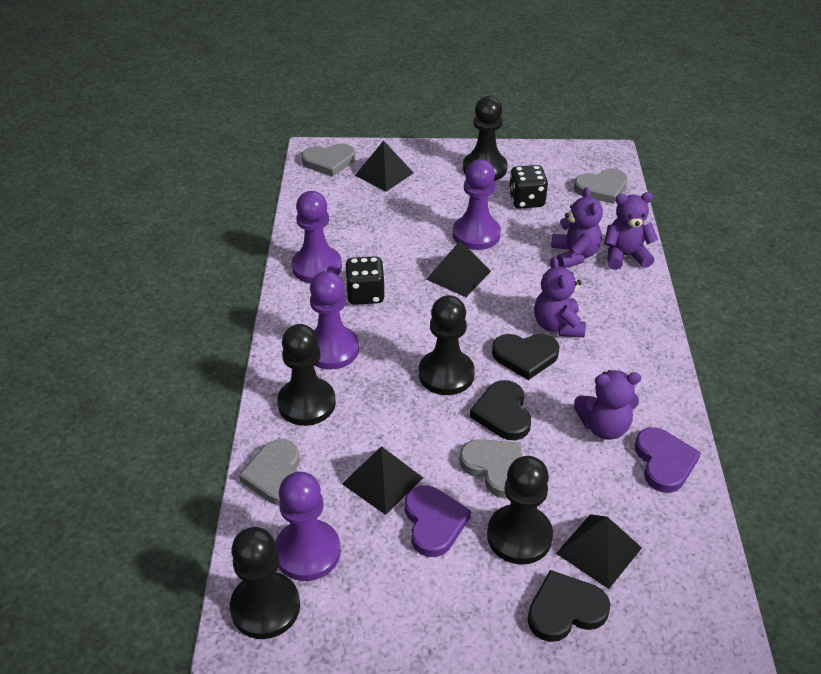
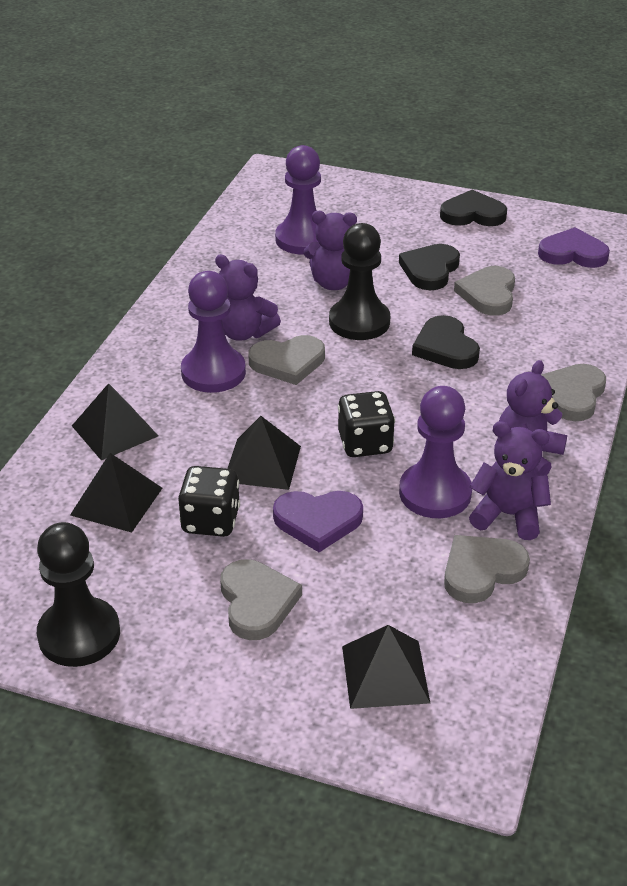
black pawn: 5 -> 2
grey heart: 4 -> 5
purple pawn: 4 -> 3

